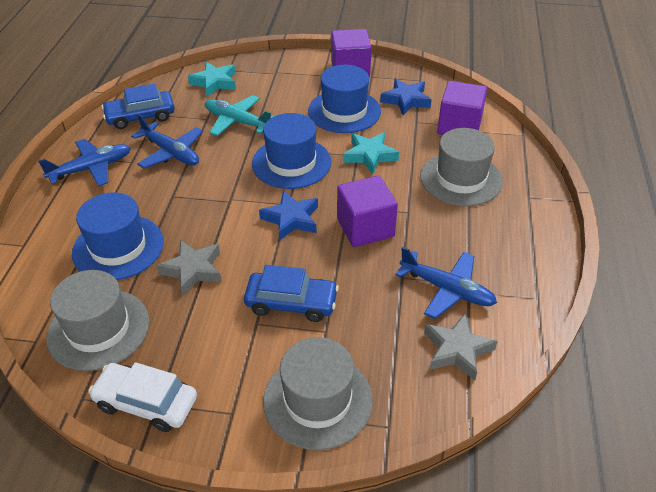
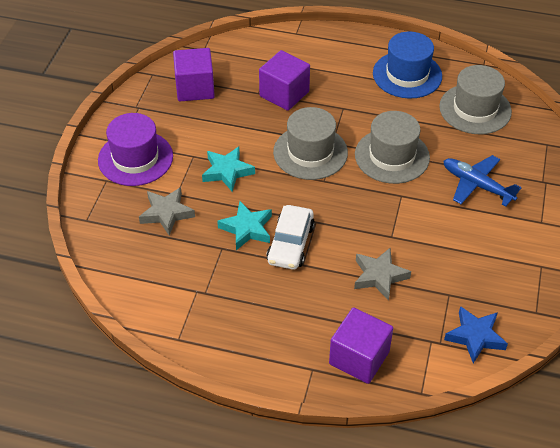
blue car: 2 -> 0
blue hat: 3 -> 1
blue plane: 3 -> 1
blue star: 2 -> 1
purple hat: 0 -> 1
turquoise plane: 1 -> 0

